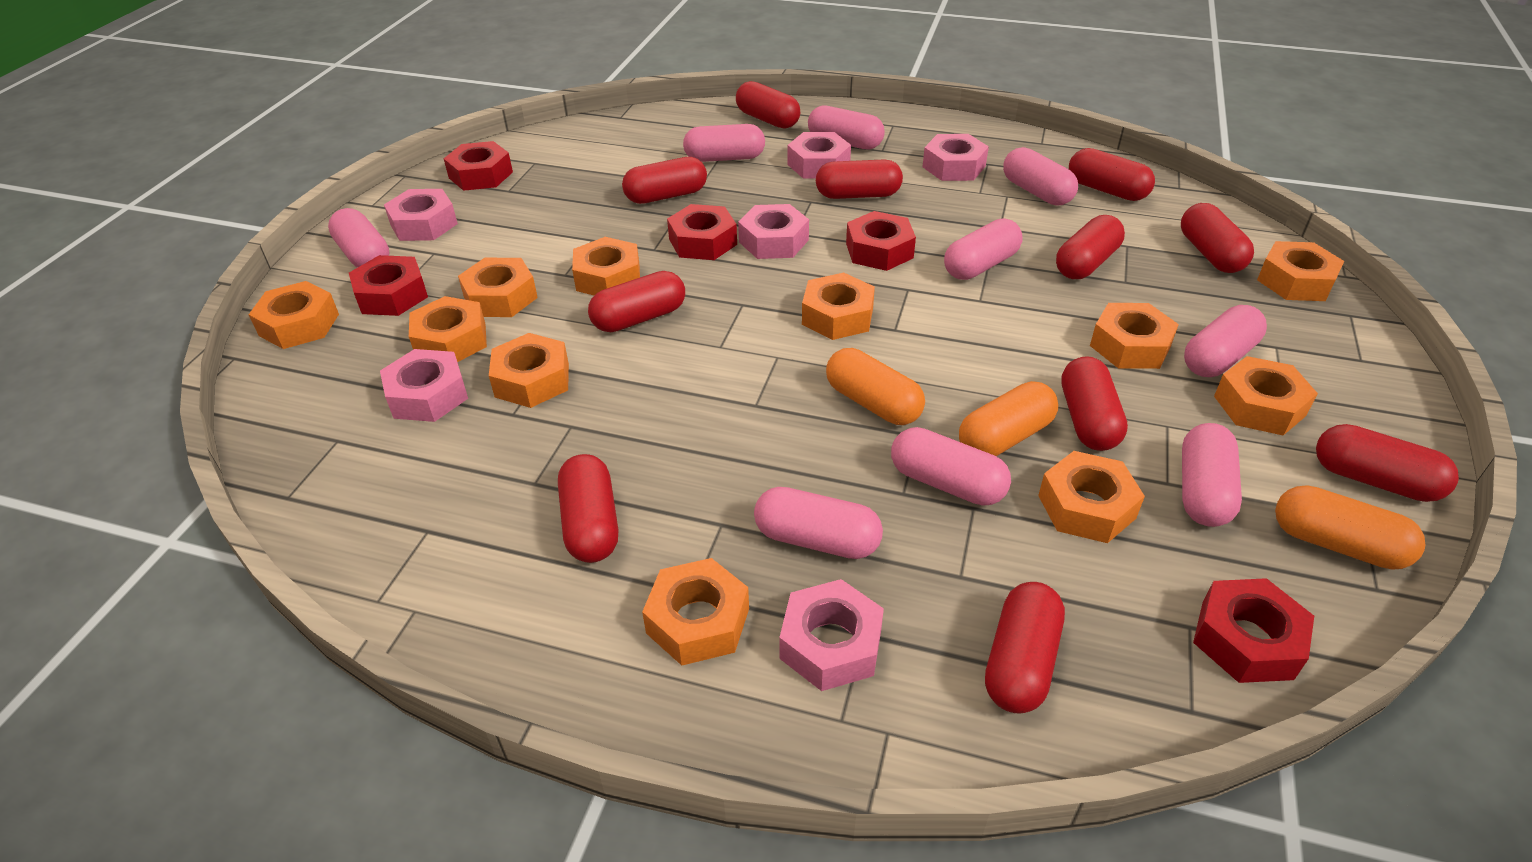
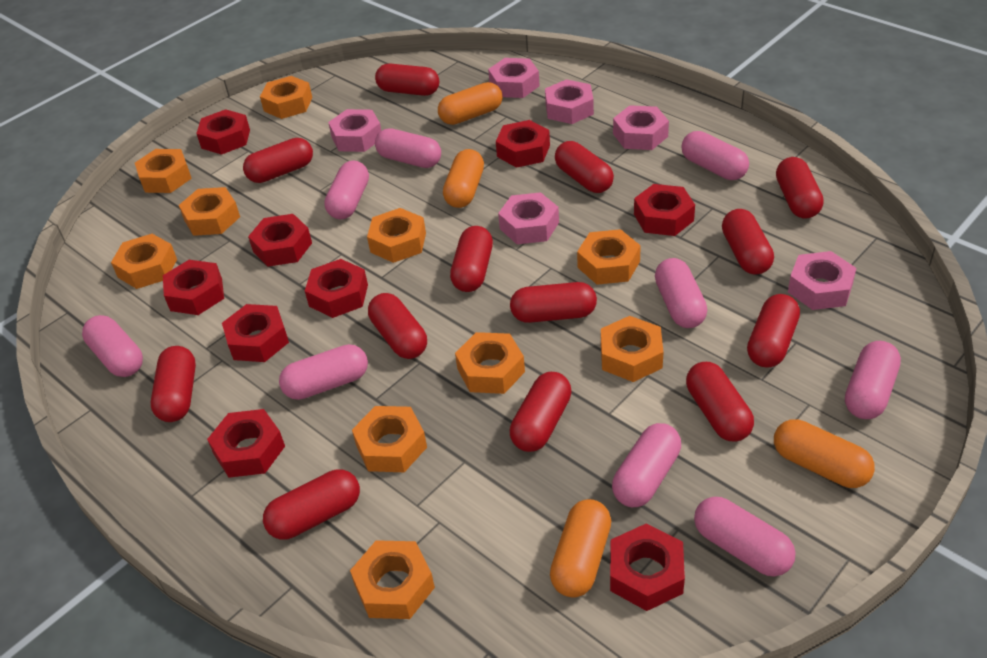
orange capsule: 3 -> 4
orange nut: 11 -> 10
red capsule: 11 -> 13
red nut: 5 -> 9

